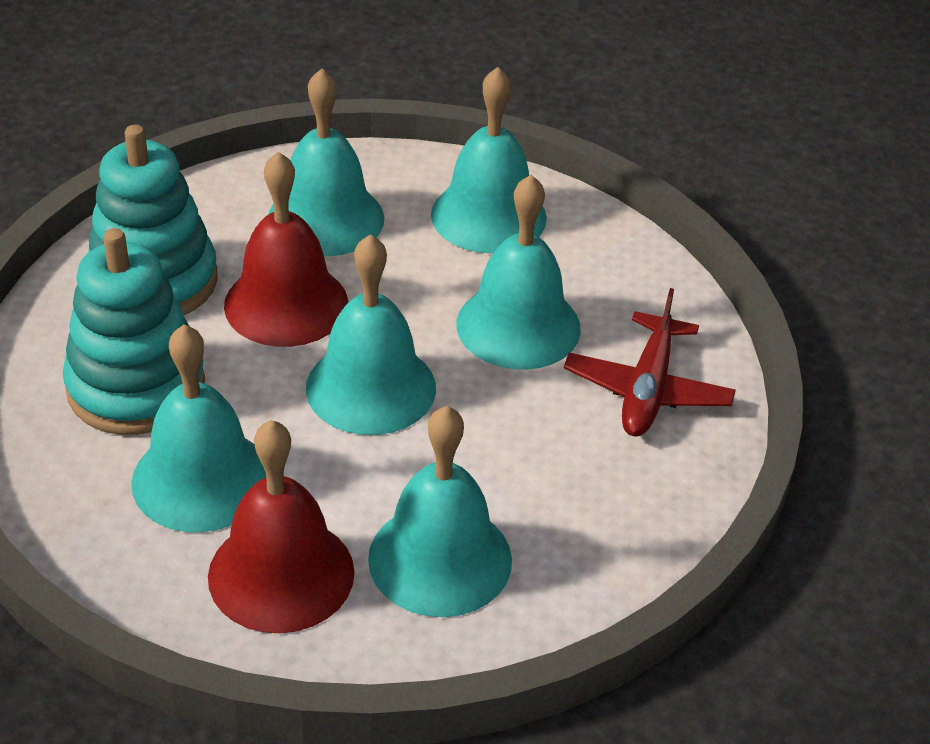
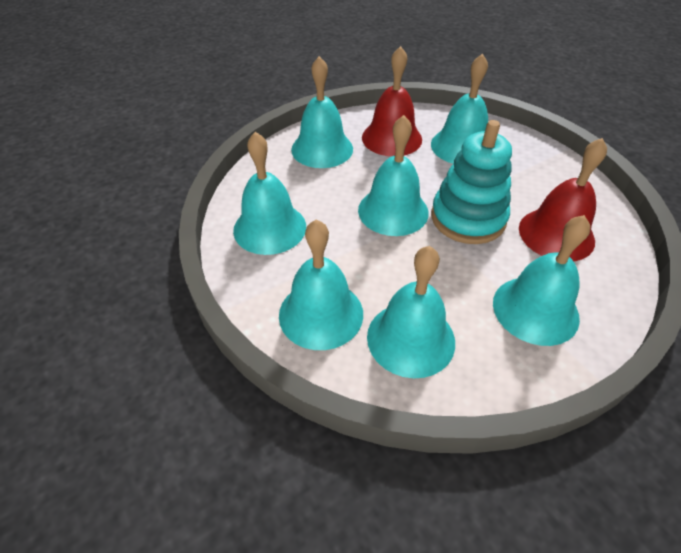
red plane: 1 -> 0
turquoise bell: 6 -> 7
turquoise stacking toy: 2 -> 1

